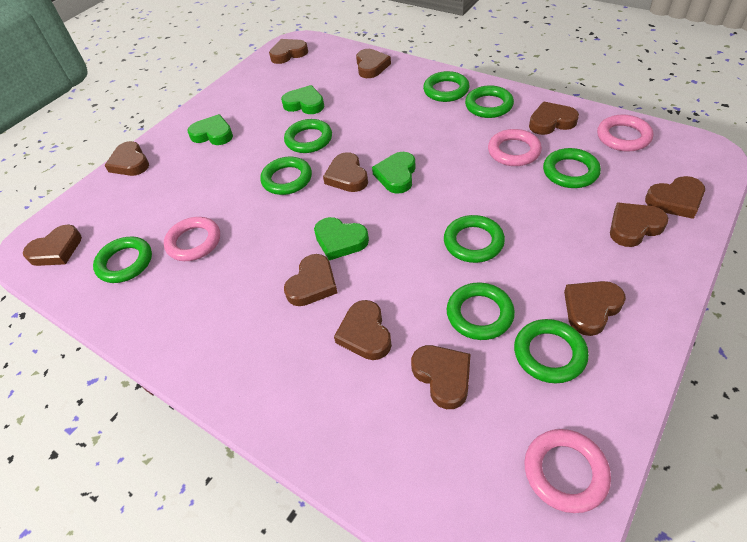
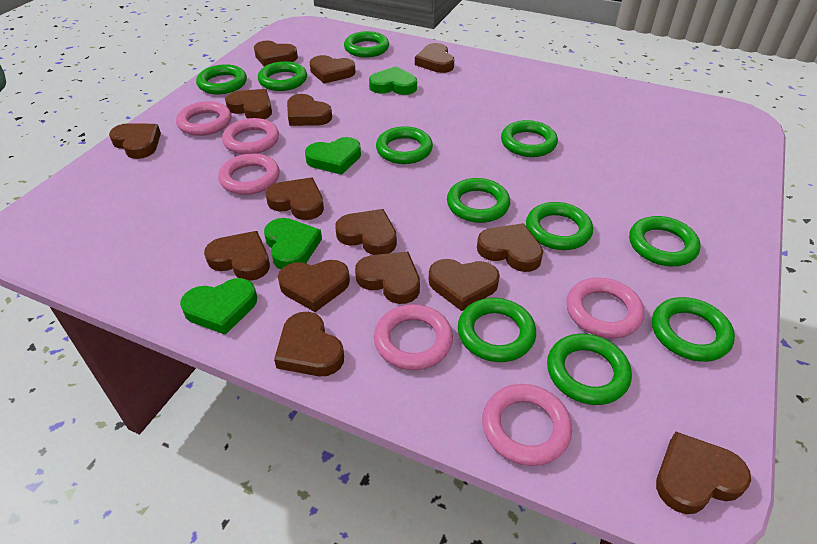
brown heart: 12 -> 15
green ring: 9 -> 11
pink ring: 4 -> 6

